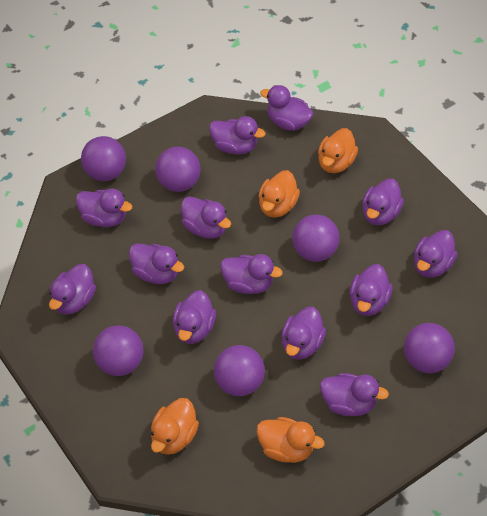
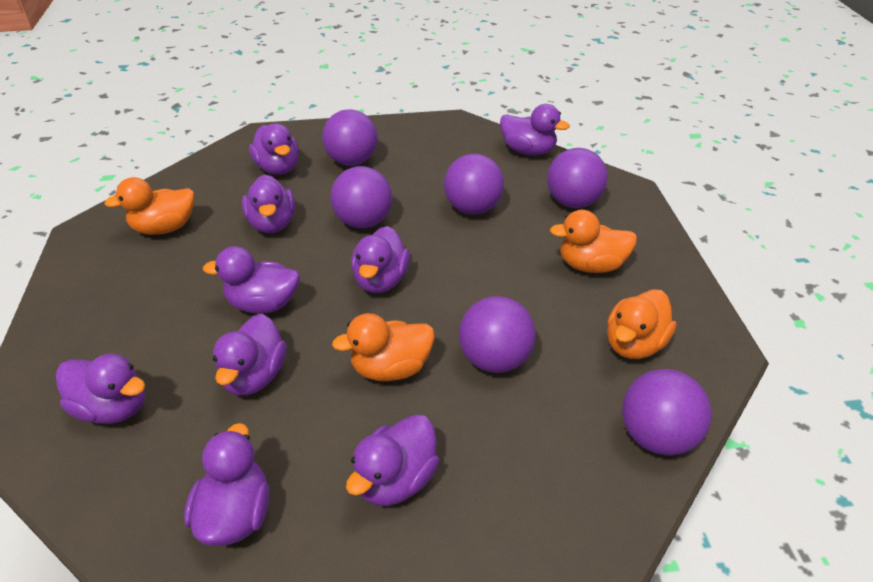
purple duck: 13 -> 9

